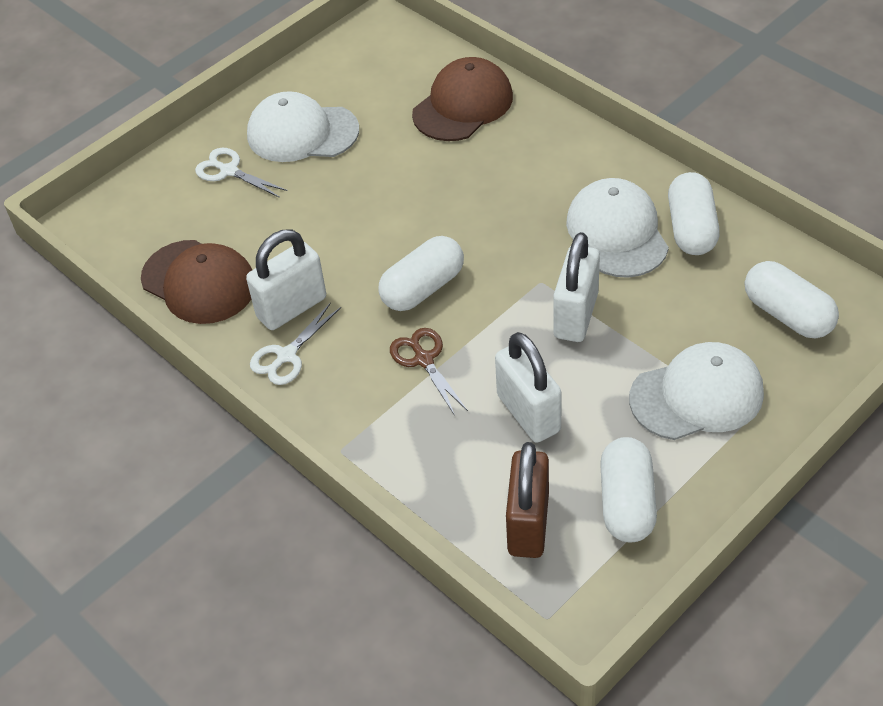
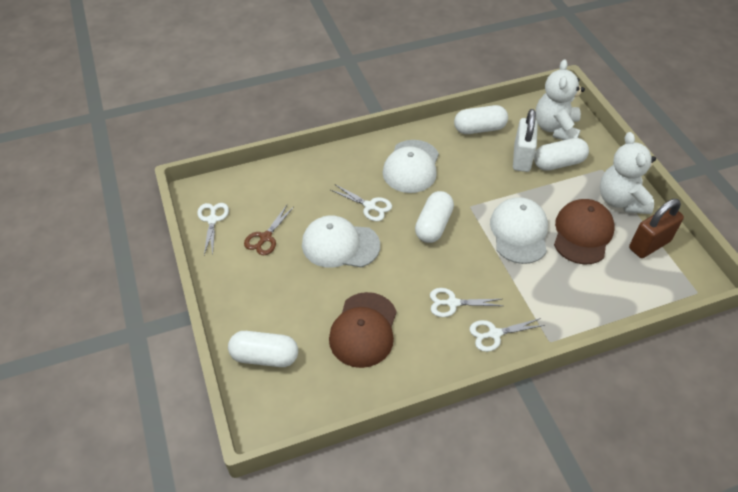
white padlock: 3 -> 1
white scissors: 2 -> 4
white teddy bear: 0 -> 2

